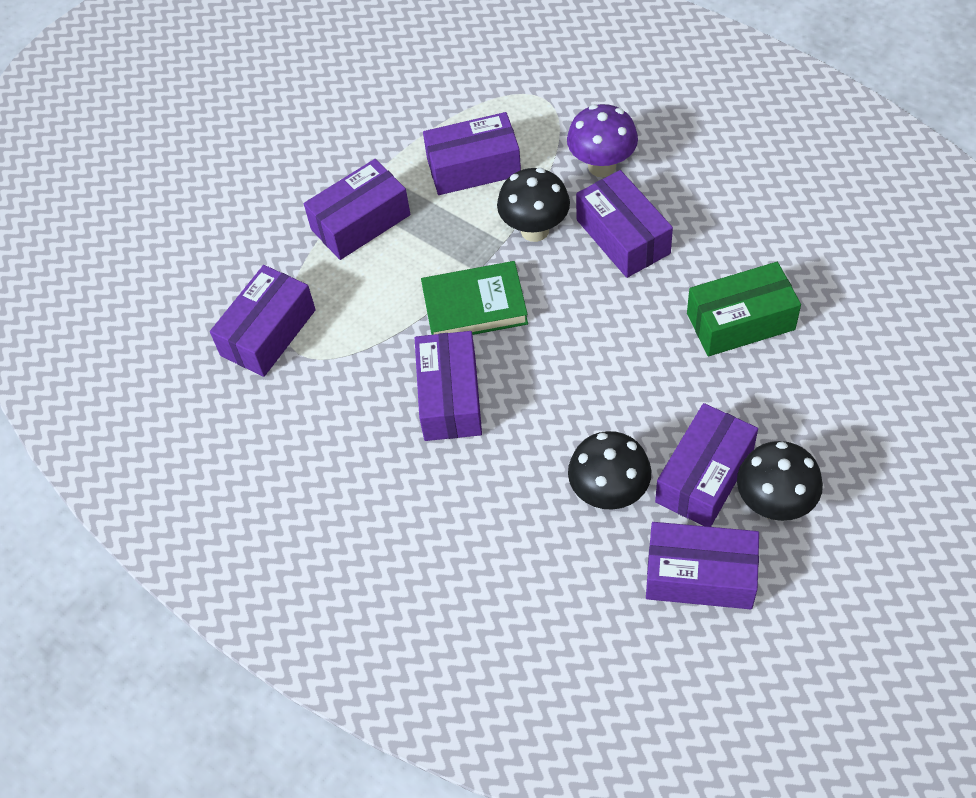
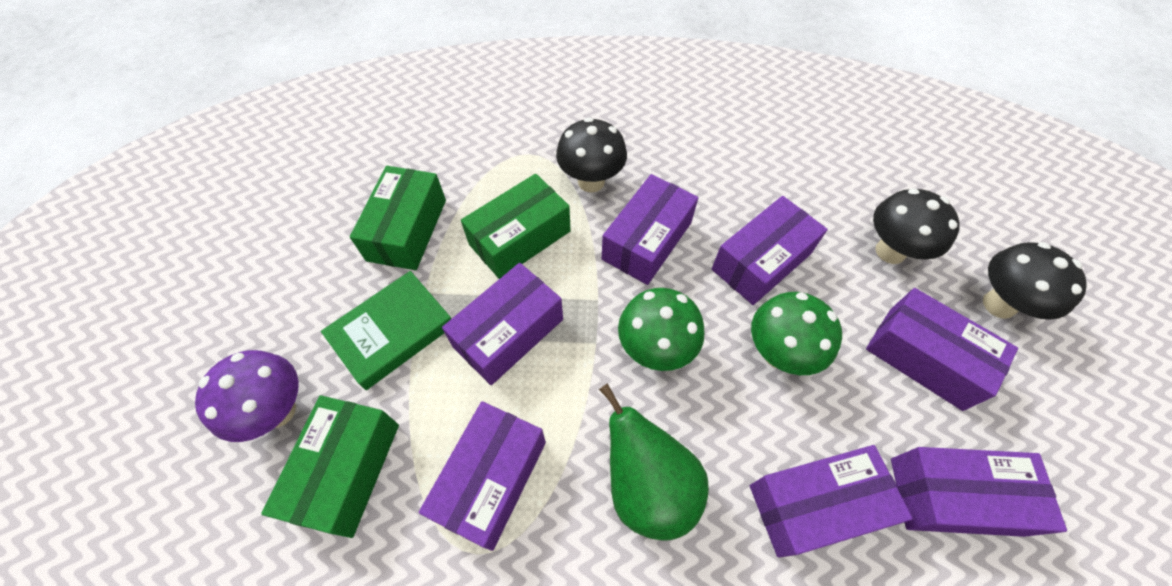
green box: 1 -> 3
green mushroom: 0 -> 2
green pear: 0 -> 1

